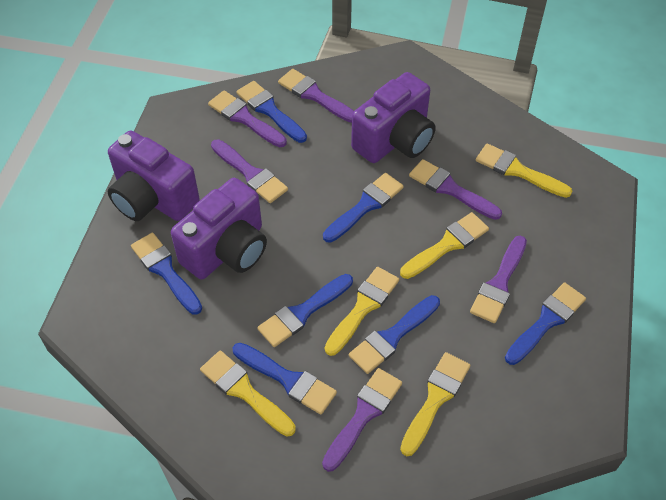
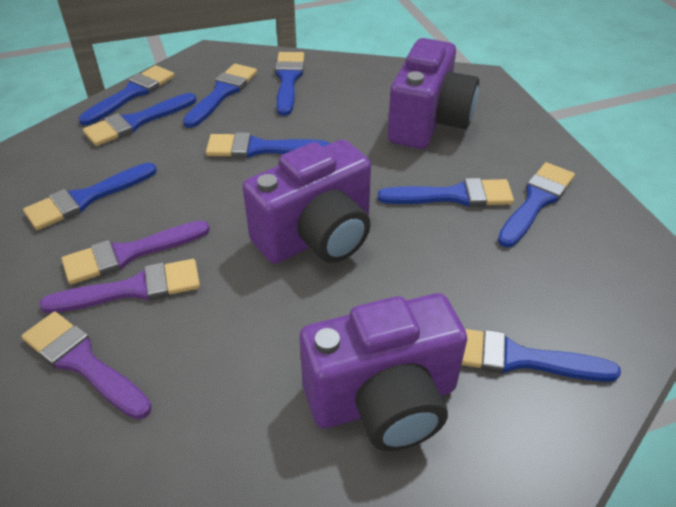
blue brush: 7 -> 9
purple brush: 6 -> 3
yellow brush: 5 -> 0

